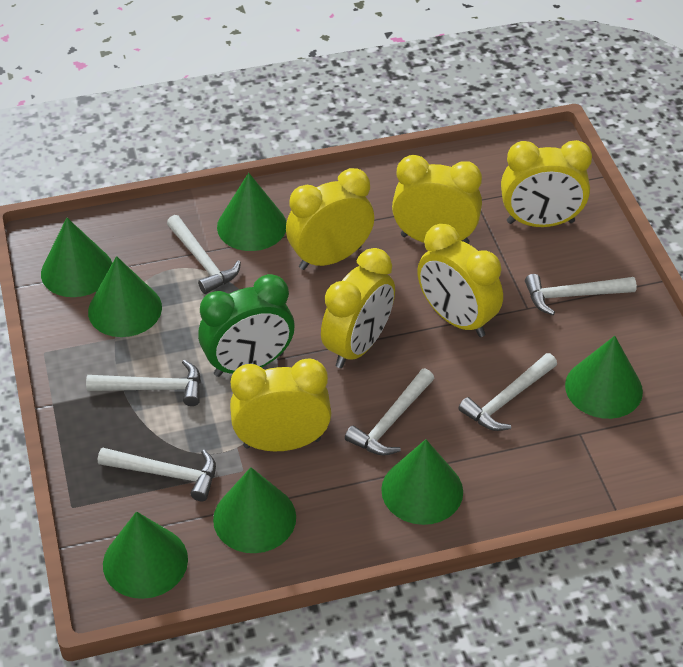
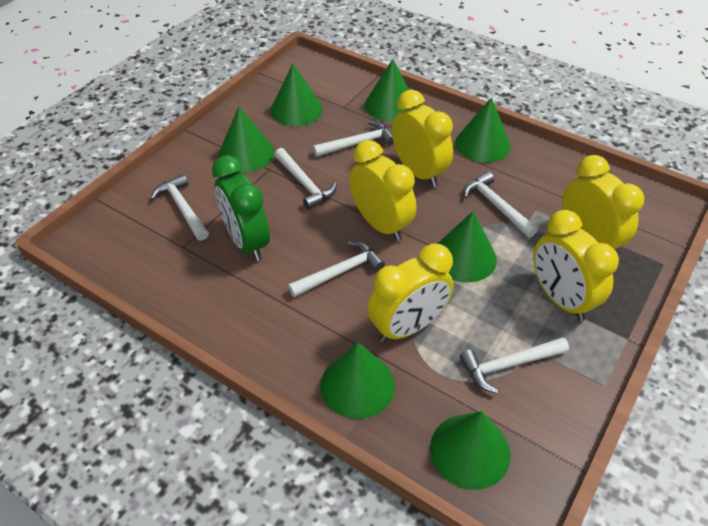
yellow clock: 6 -> 5

